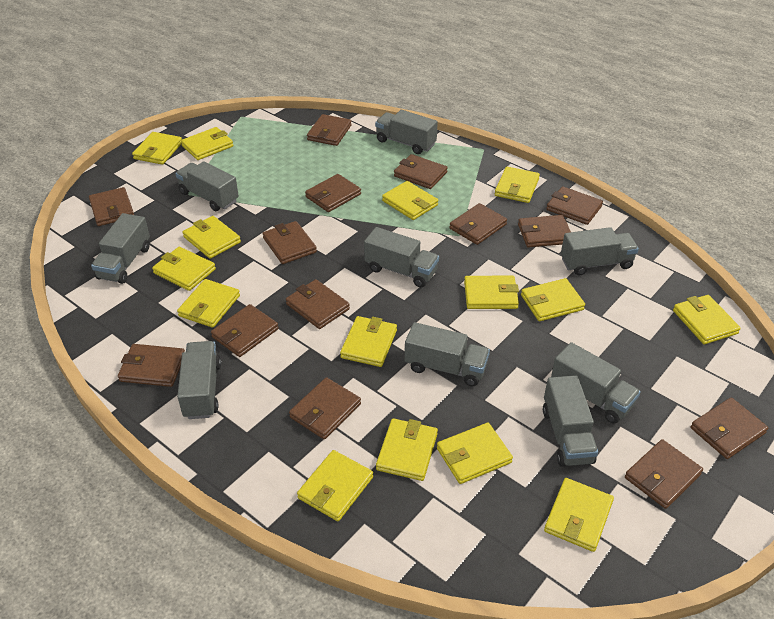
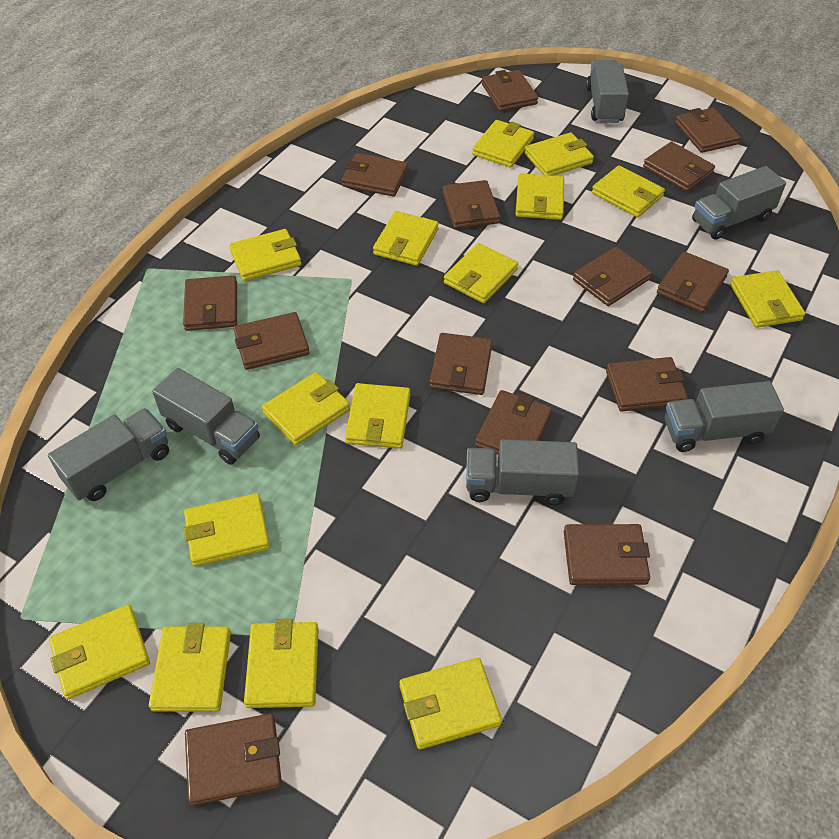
grey truck: 9 -> 6

